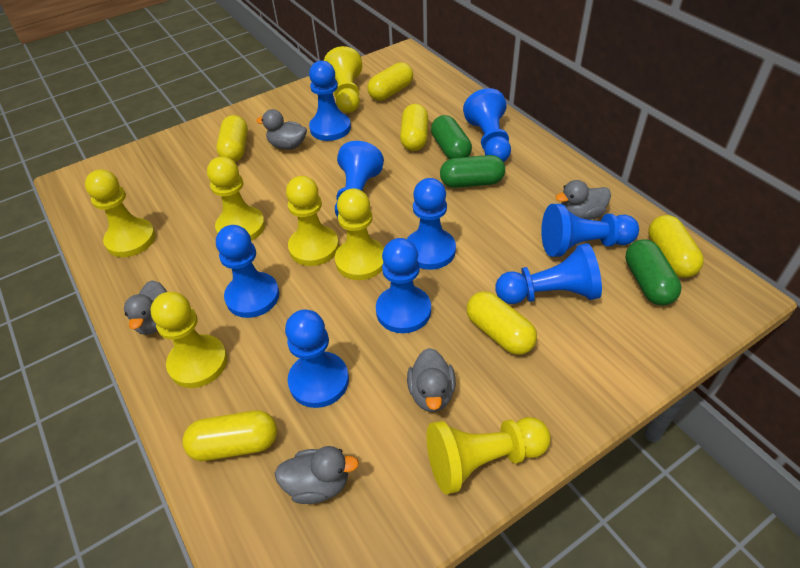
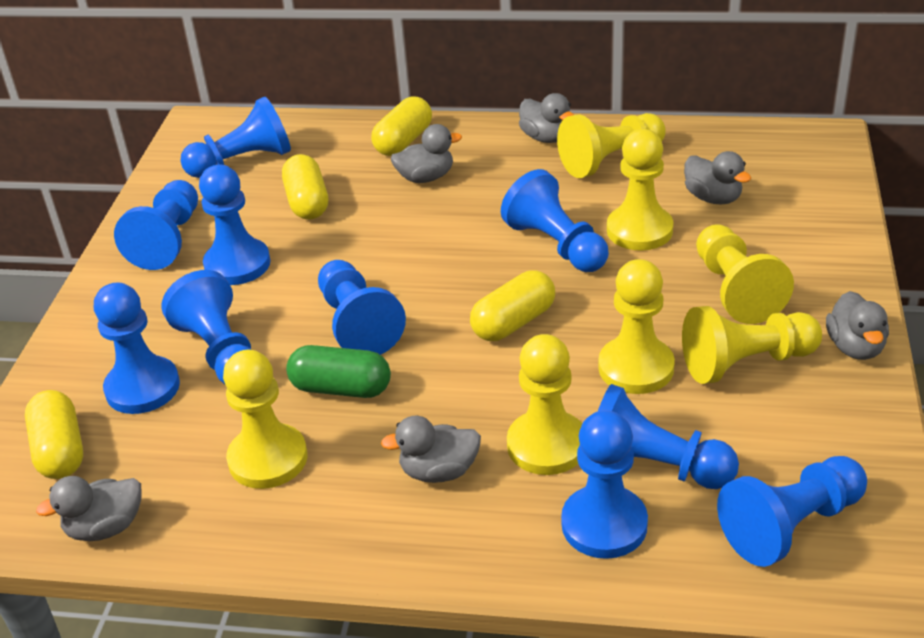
blue pawn: 9 -> 10
green capsule: 3 -> 1
grey duck: 5 -> 6
yellow capsule: 6 -> 4

